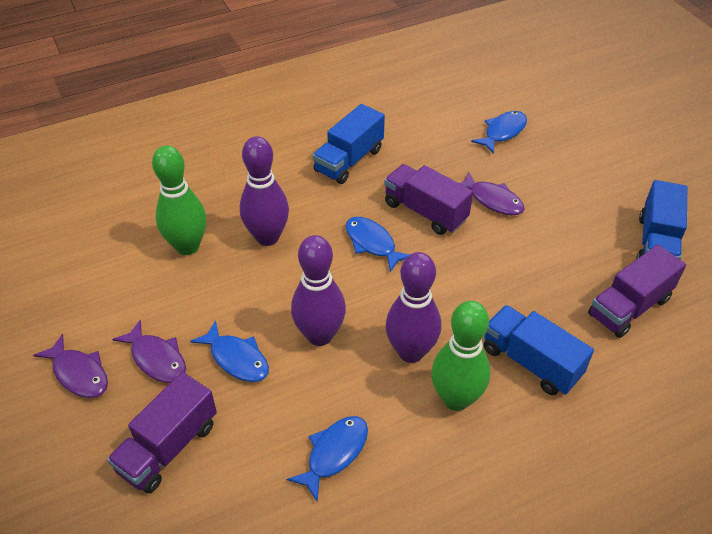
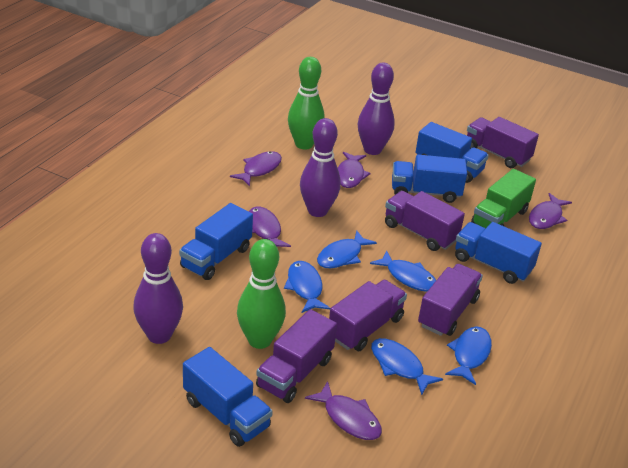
blue fish: 4 -> 5
blue truck: 3 -> 5
green truck: 0 -> 1
purple fish: 3 -> 5
purple truck: 3 -> 5

